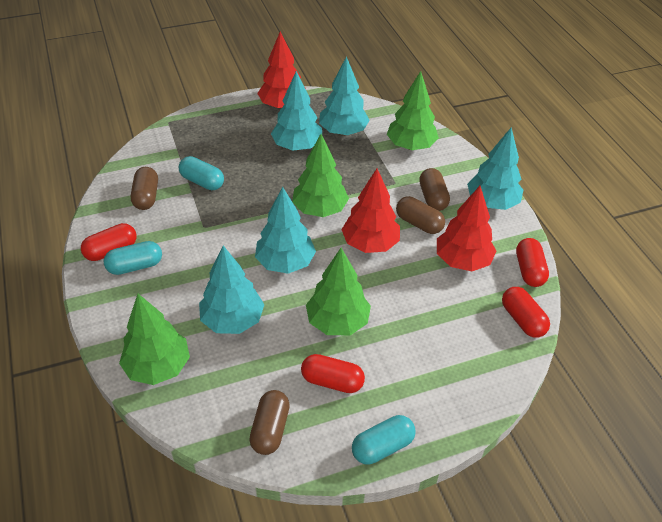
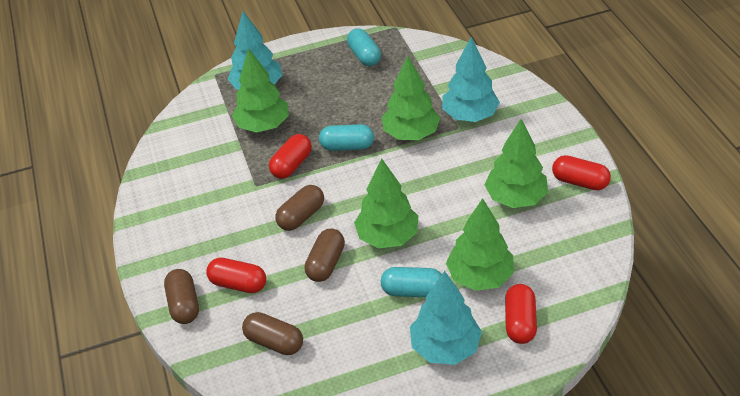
green tree: 4 -> 5
red tree: 3 -> 0
turquoise tree: 5 -> 3

